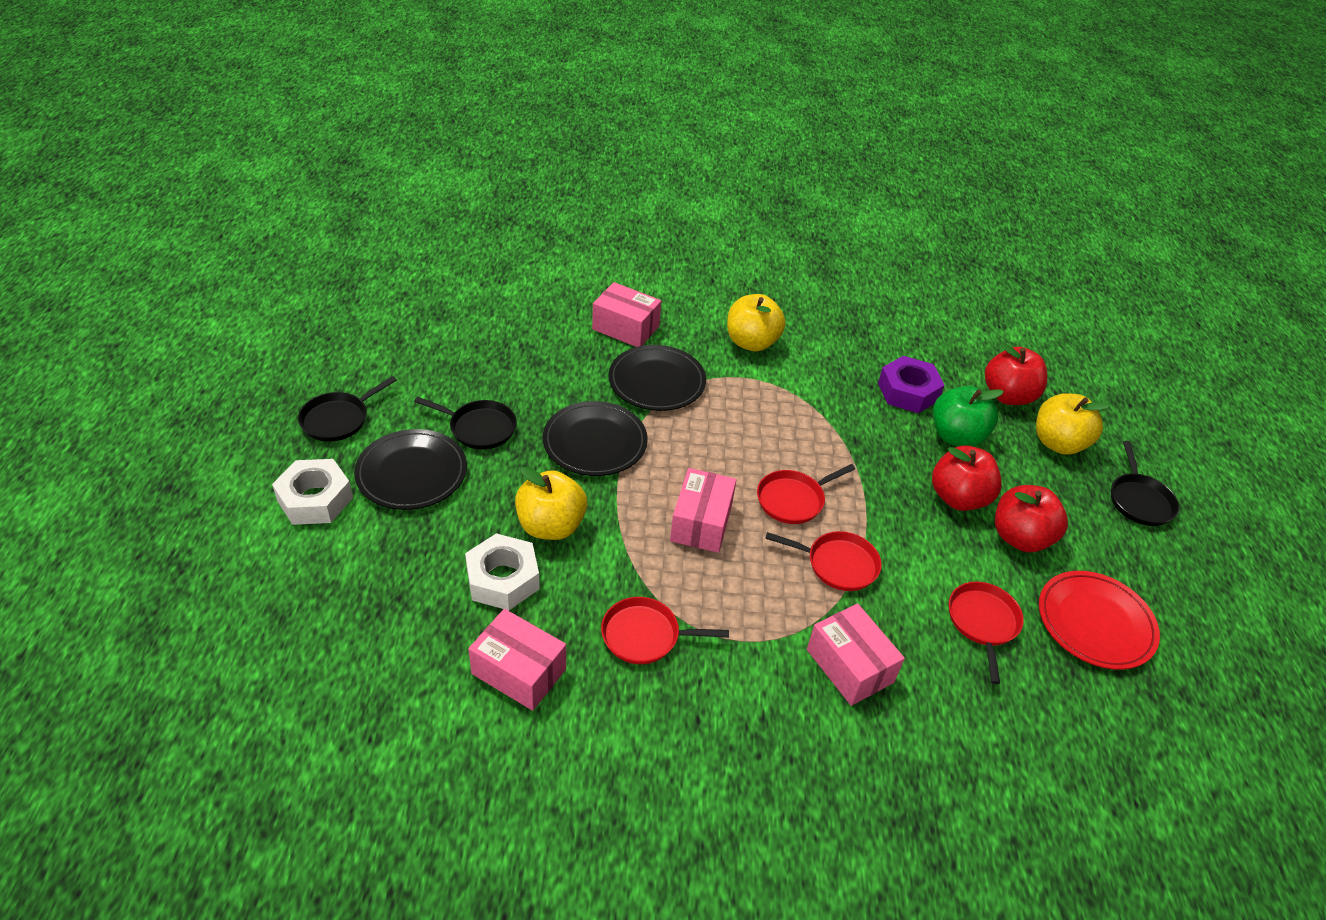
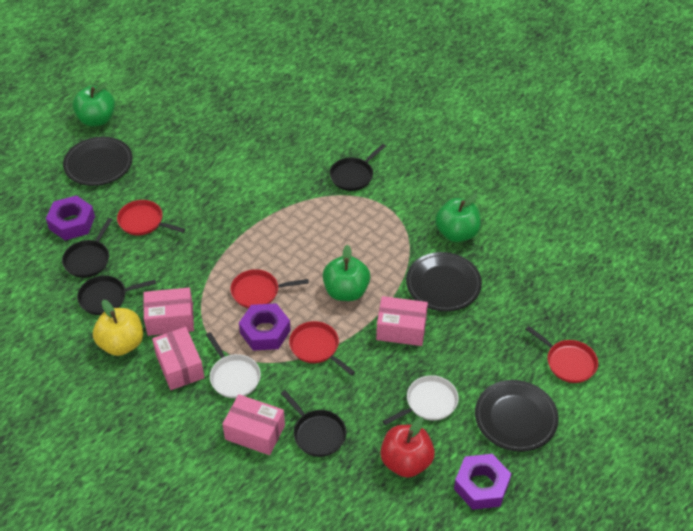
black pan: 3 -> 4
green apple: 1 -> 3
purple nut: 1 -> 3
red apple: 3 -> 1
red plate: 1 -> 0
white nut: 2 -> 0
white pan: 0 -> 2
yellow apple: 3 -> 1

